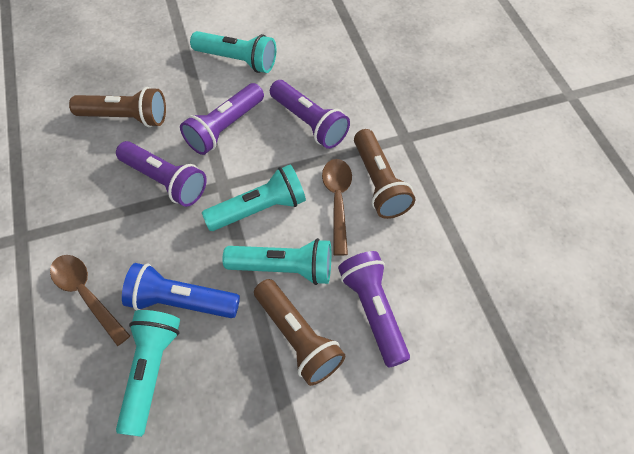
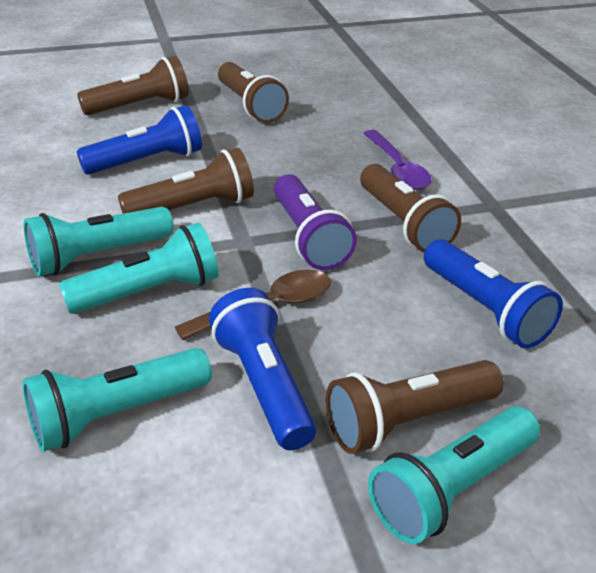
blue flashlight: 1 -> 3
brown flashlight: 3 -> 5
brown spoon: 2 -> 1
purple flashlight: 4 -> 1
purple spoon: 0 -> 1

